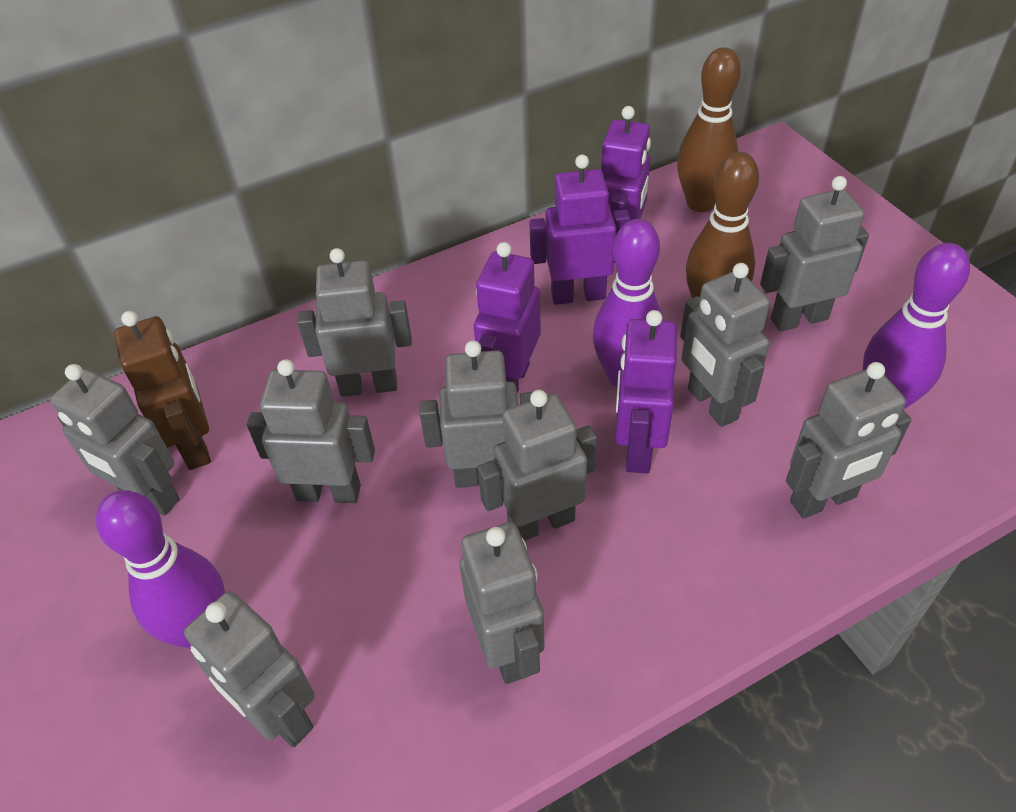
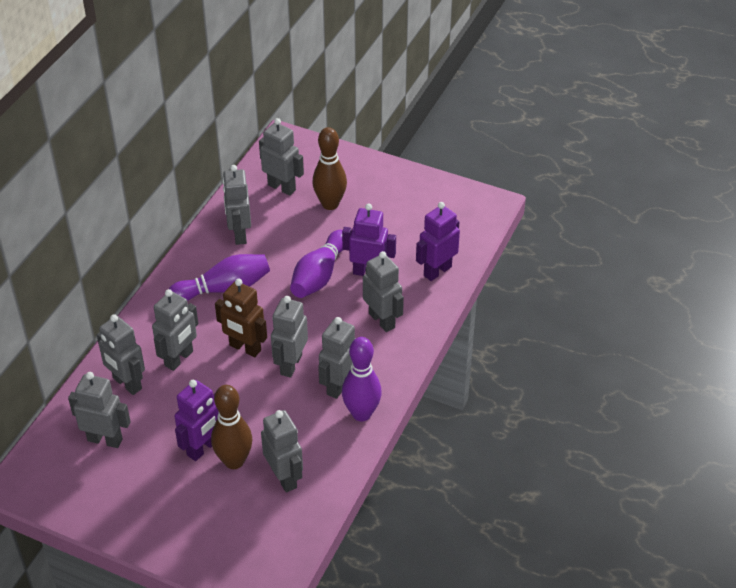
grey robot: 10 -> 9
purple robot: 4 -> 3

